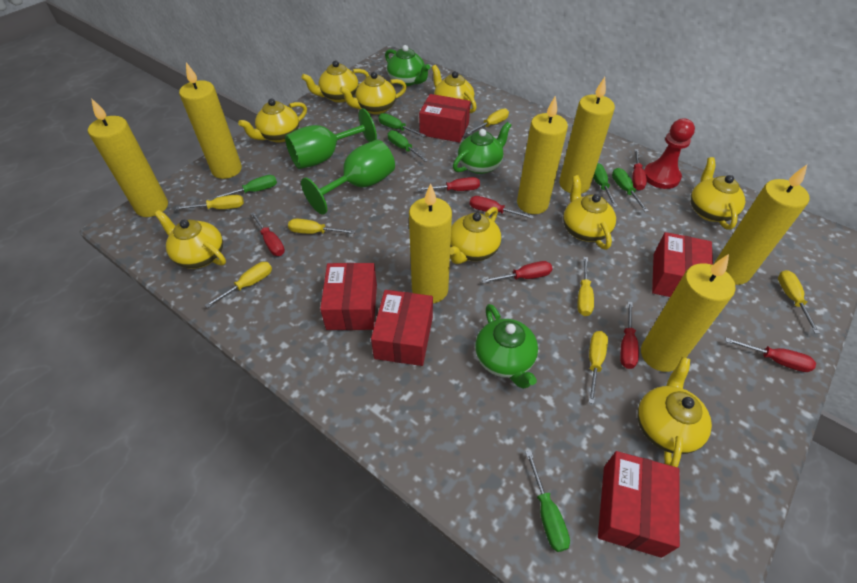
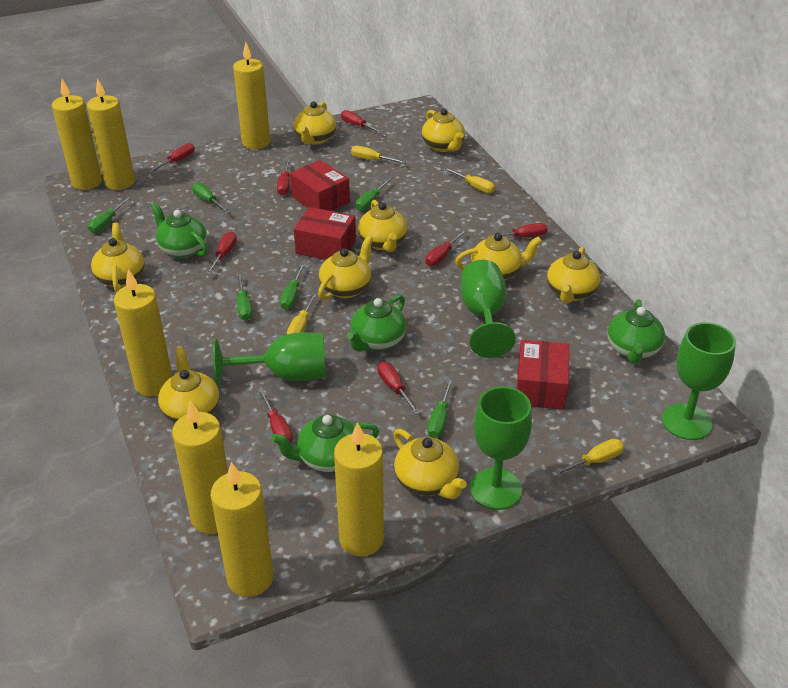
green goblet: 2 -> 4
green teapot: 3 -> 4
red box: 5 -> 3
red pawn: 1 -> 0
red screwdriver: 7 -> 8
yellow screwdriver: 7 -> 4

